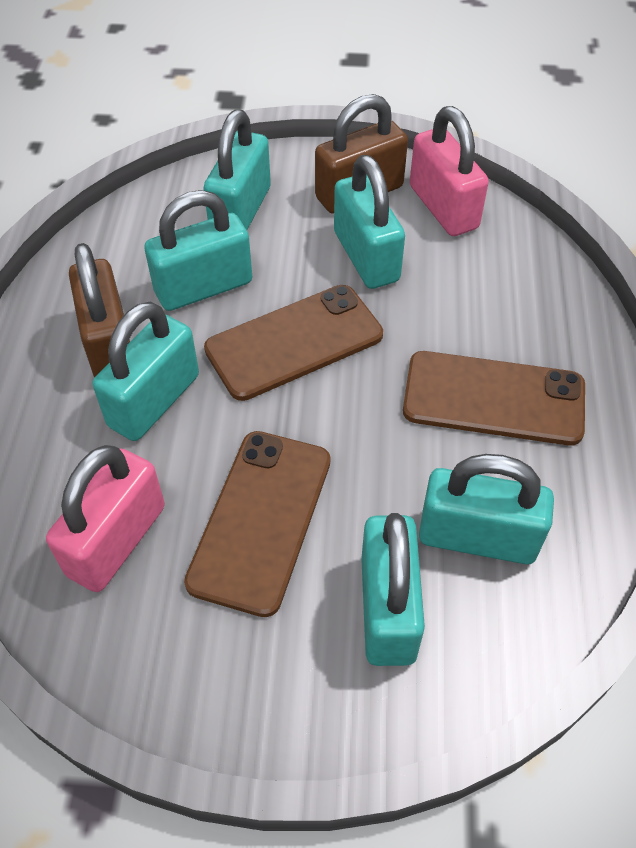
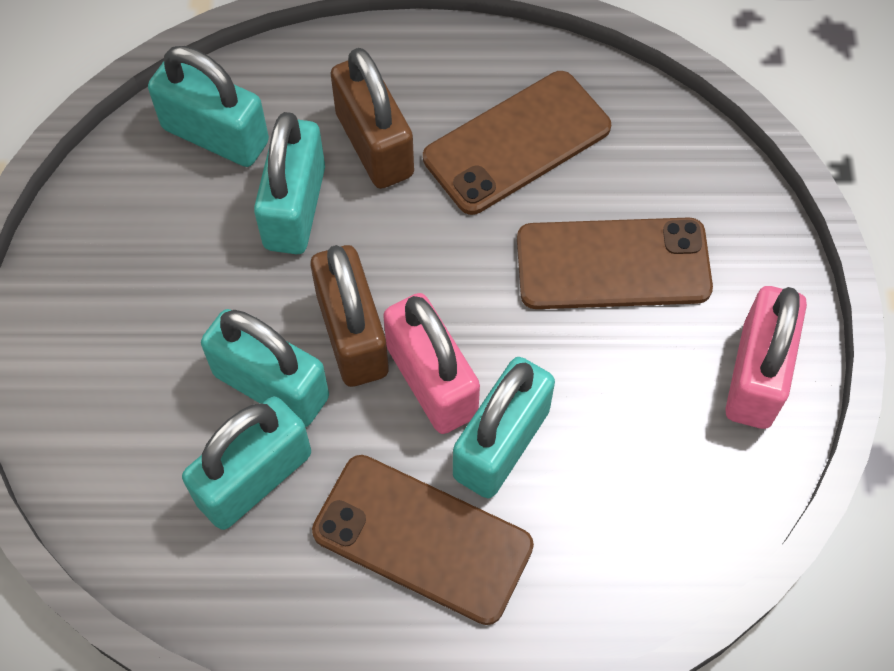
turquoise padlock: 6 -> 5

